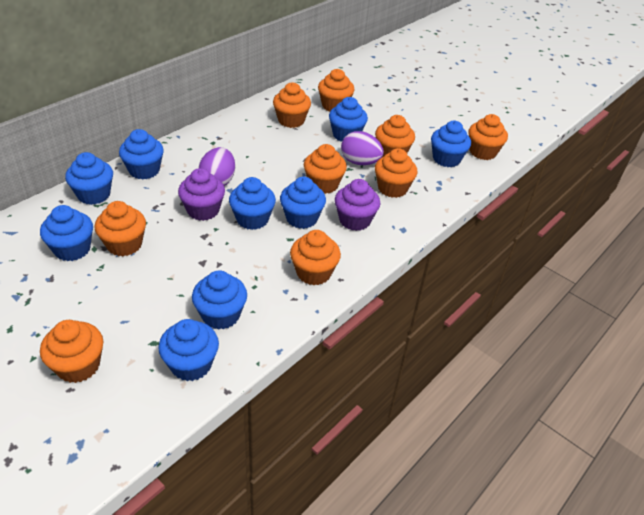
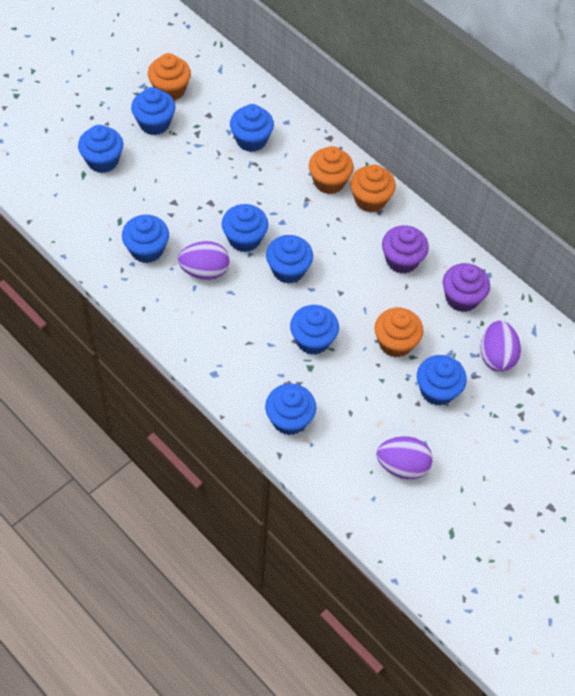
orange cupcake: 9 -> 4
purple egg: 2 -> 3

